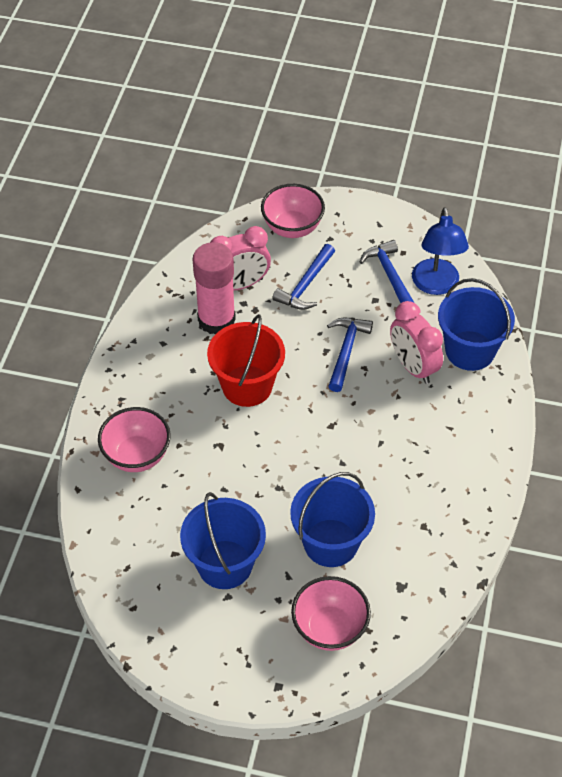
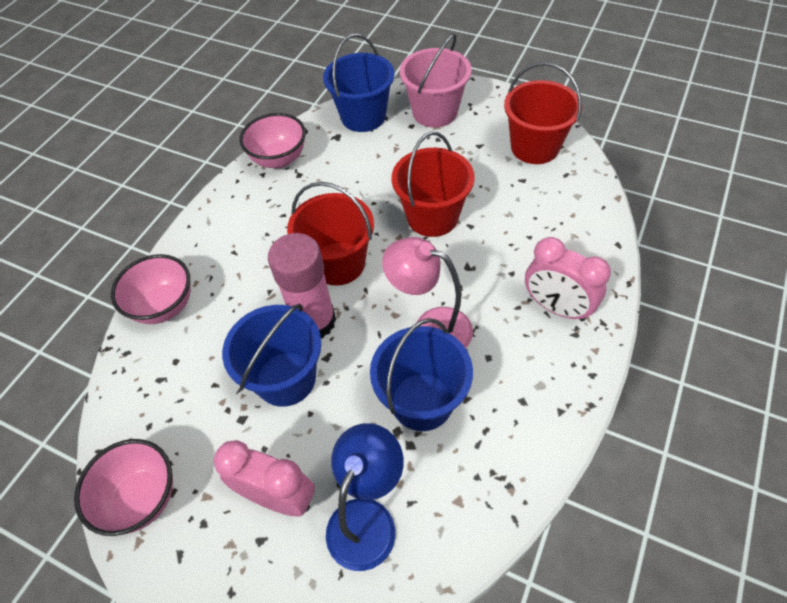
blue hammer: 3 -> 0
pink bucket: 0 -> 1
pink lamp: 0 -> 1
red bucket: 1 -> 3

